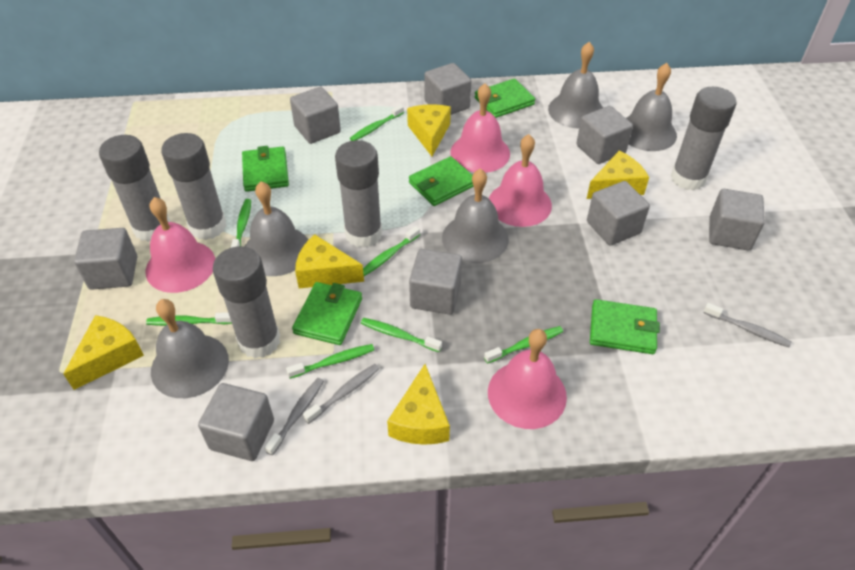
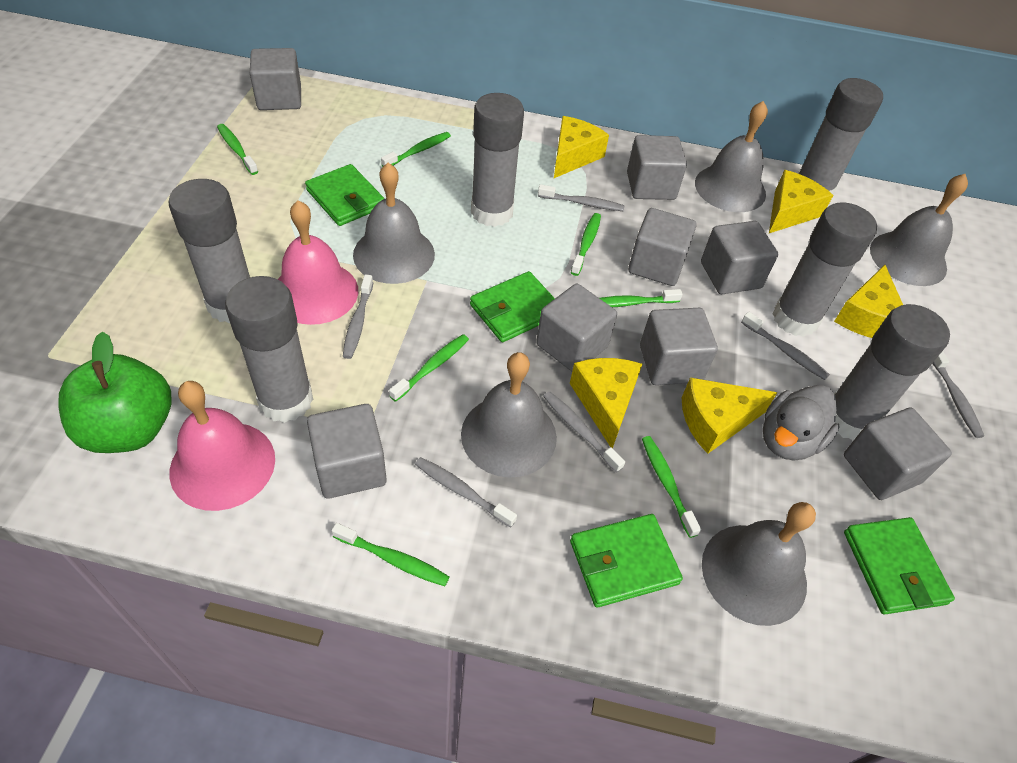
green apple: 0 -> 1
green wallet: 5 -> 4
grey duck: 0 -> 1
grey glue stick: 5 -> 6
grey toothbrush: 3 -> 6
pink bell: 4 -> 2

